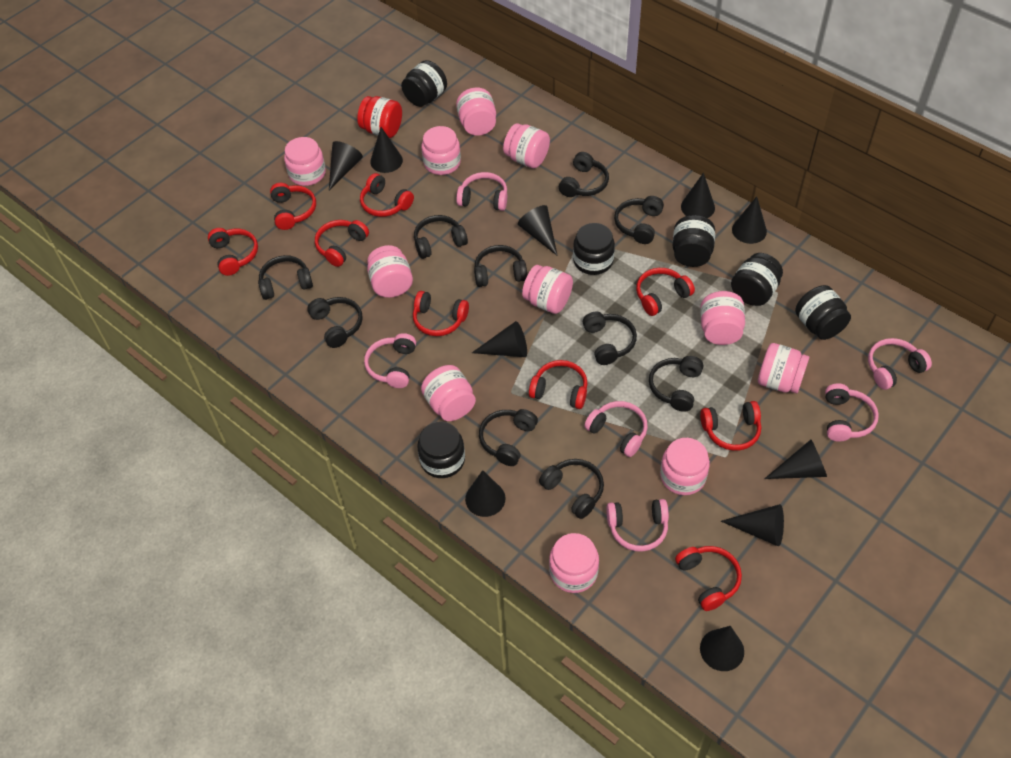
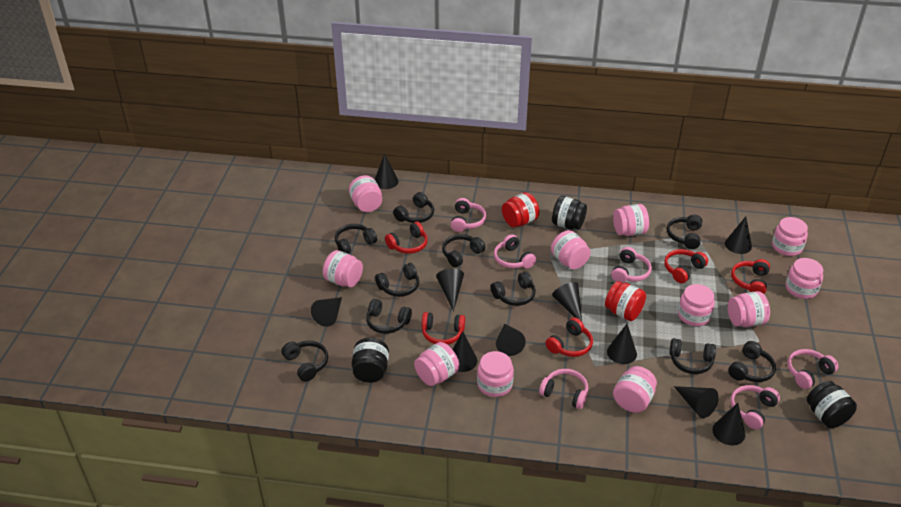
black jar: 6 -> 3
red headphones: 9 -> 5
red jar: 1 -> 2

